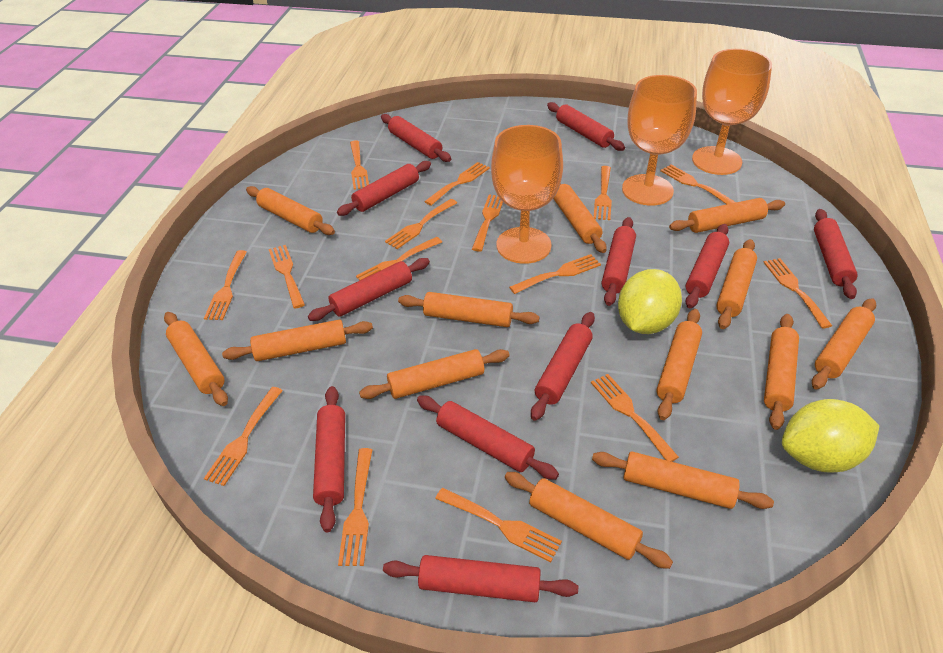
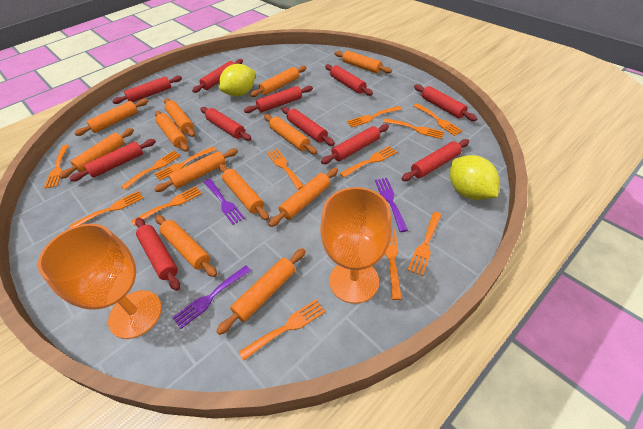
orange fork: 15 -> 13
orange goblet: 3 -> 2
orange rolling pin: 13 -> 12
purple fork: 0 -> 3

